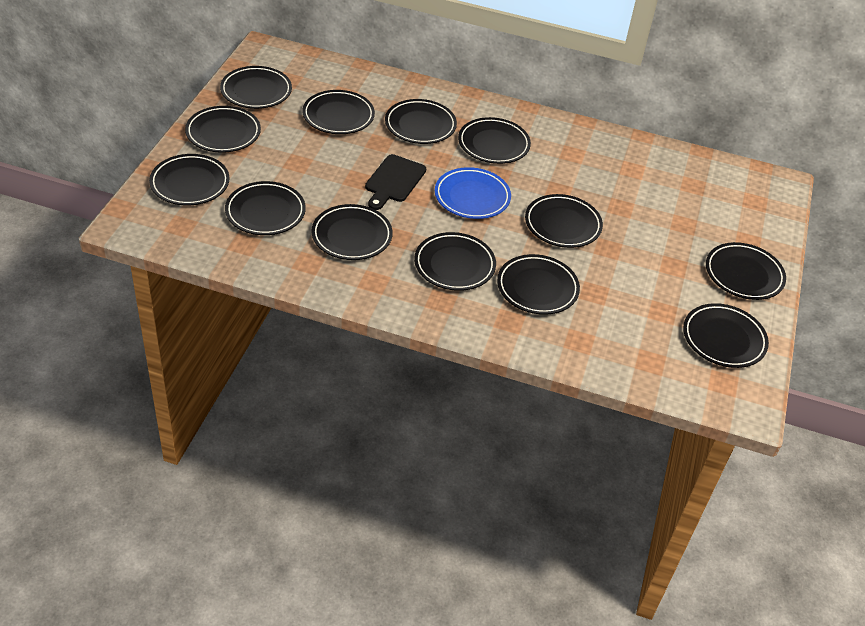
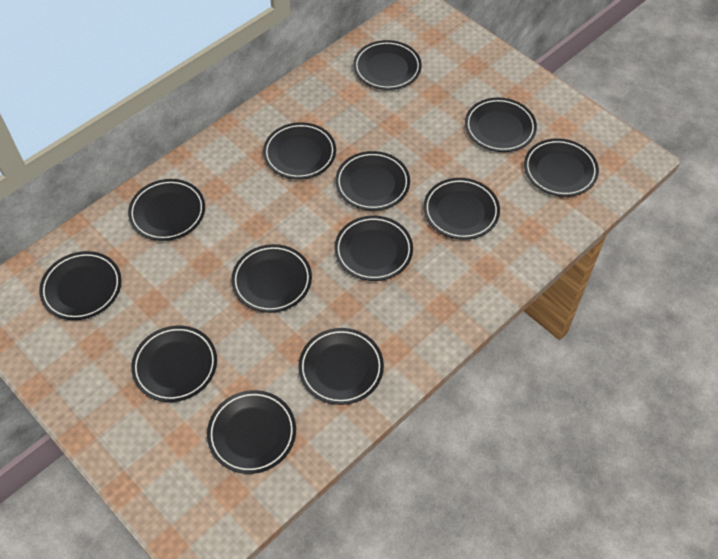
black cutting board: 1 -> 0
blue plate: 1 -> 0

